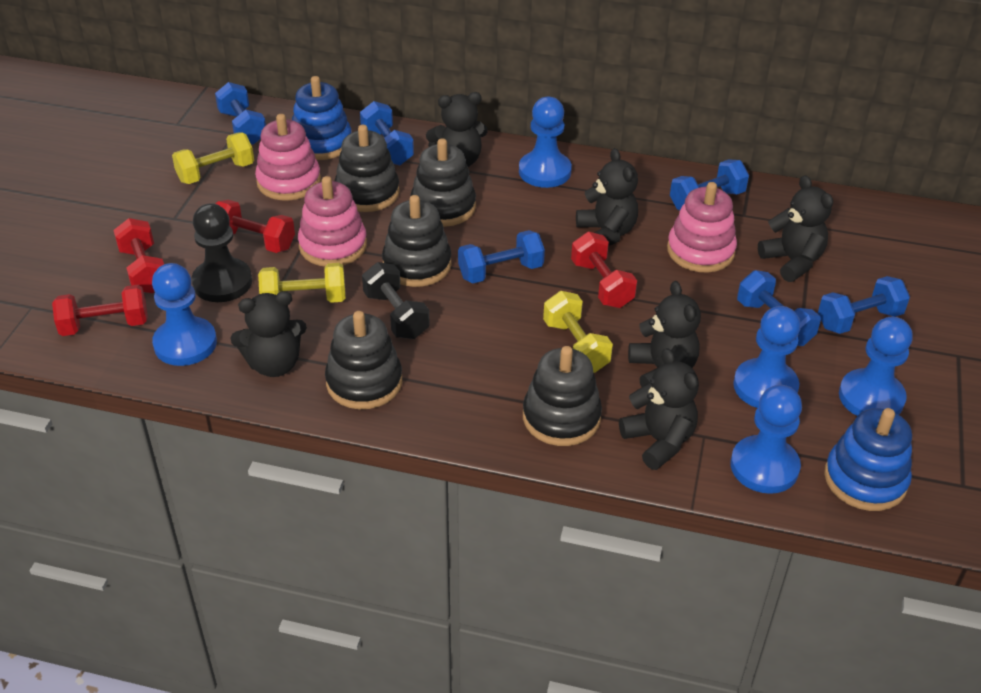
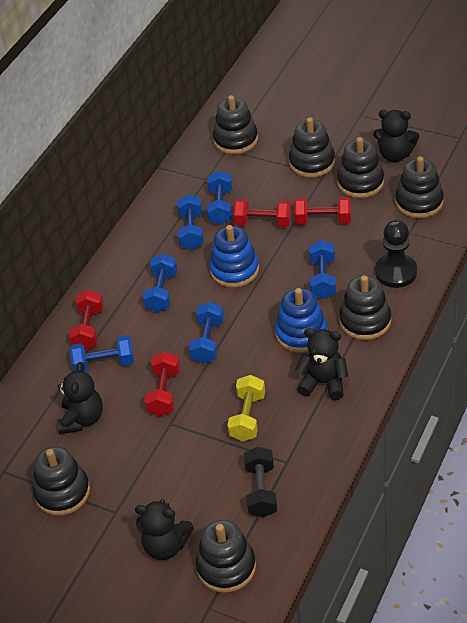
black stacking toy: 5 -> 7
black teddy bear: 6 -> 4
blue pawn: 5 -> 0
pink stacking toy: 3 -> 0
yellow dumbbell: 3 -> 1

